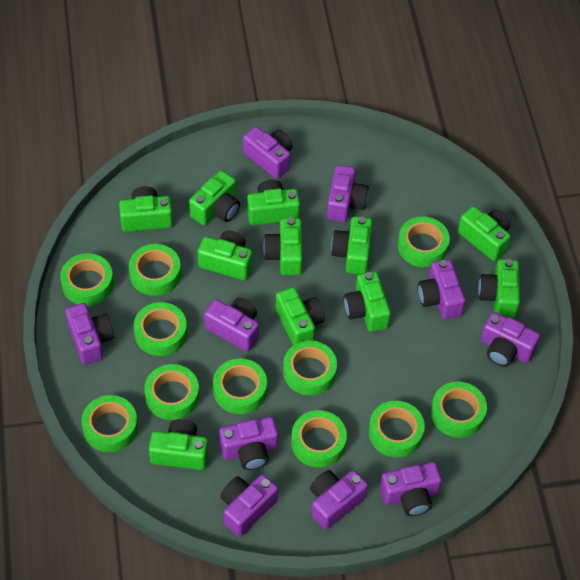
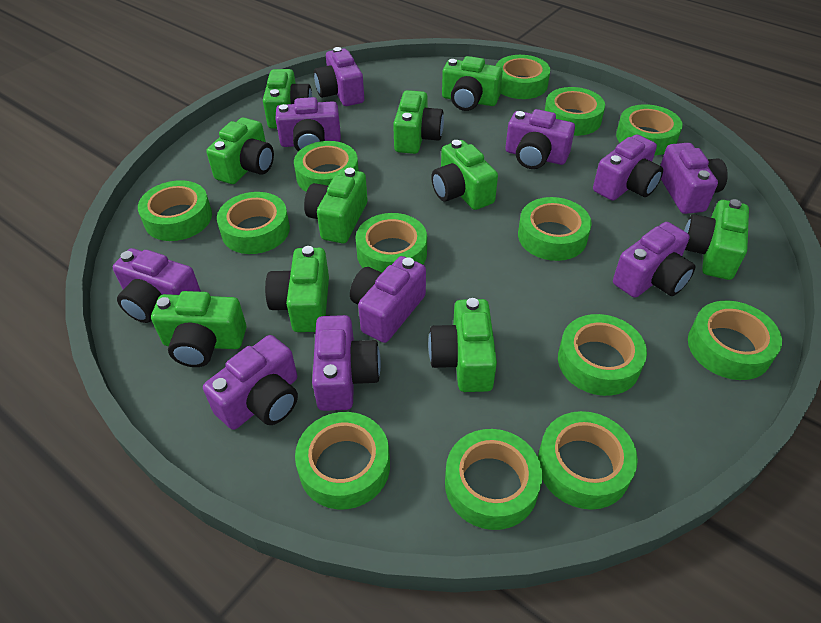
green camera: 11 -> 10
green tape: 11 -> 13

